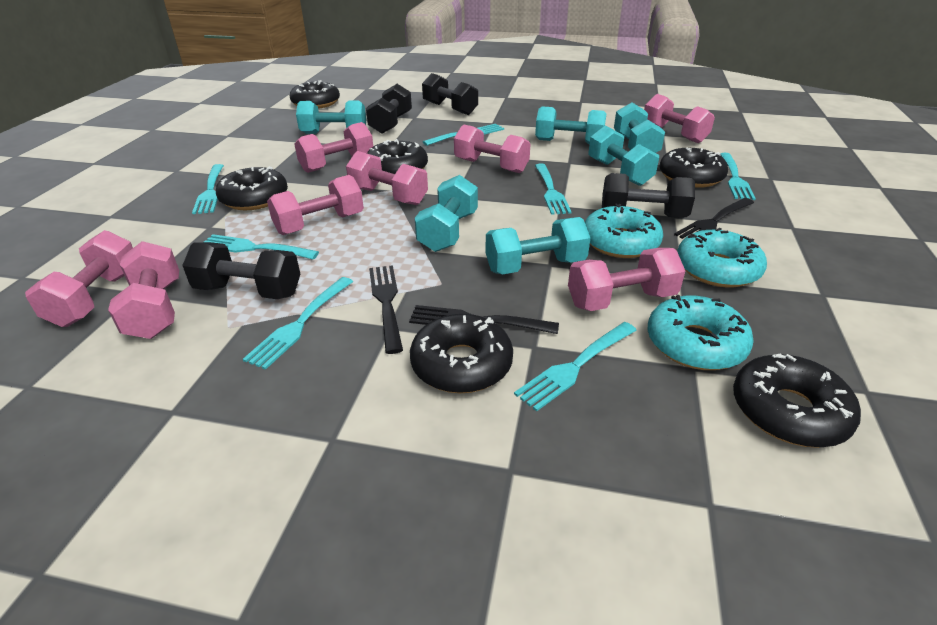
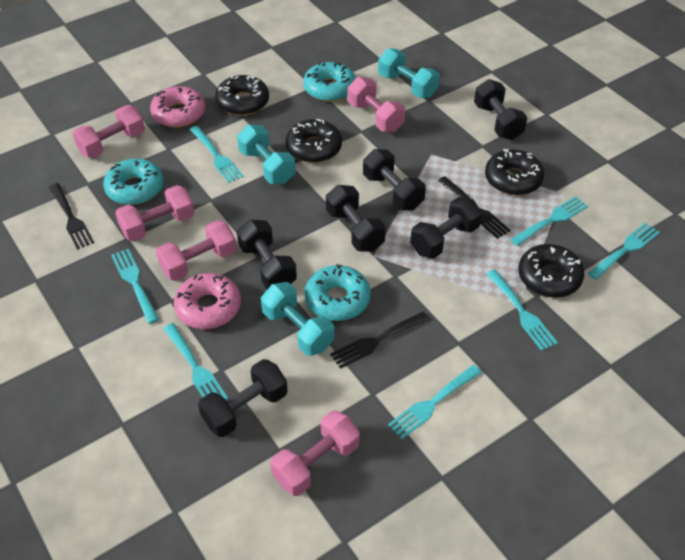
black donut: 6 -> 4
black dumbbell: 4 -> 6
pink donut: 0 -> 2
pink dumbbell: 8 -> 5
turquoise dumbbell: 6 -> 3

